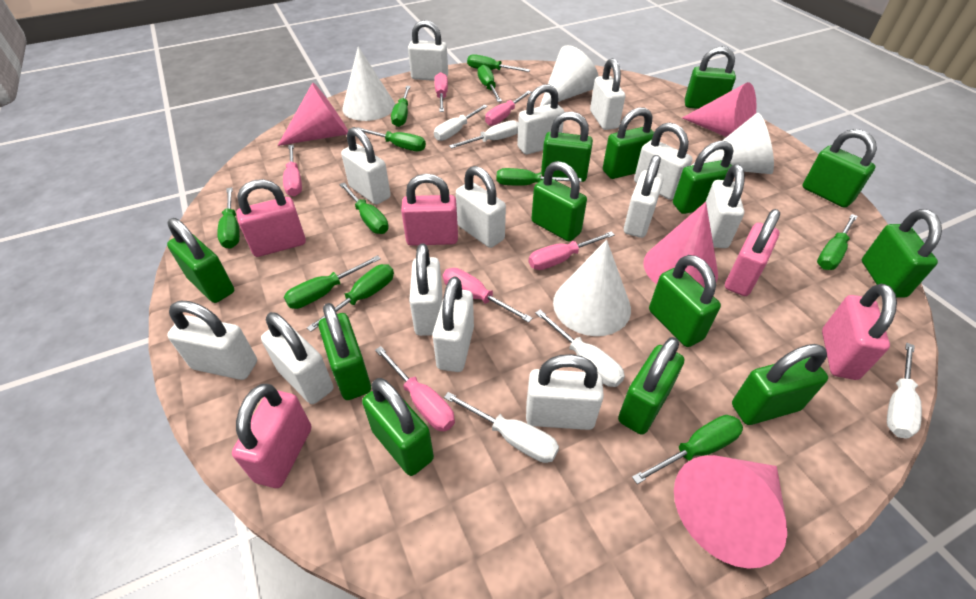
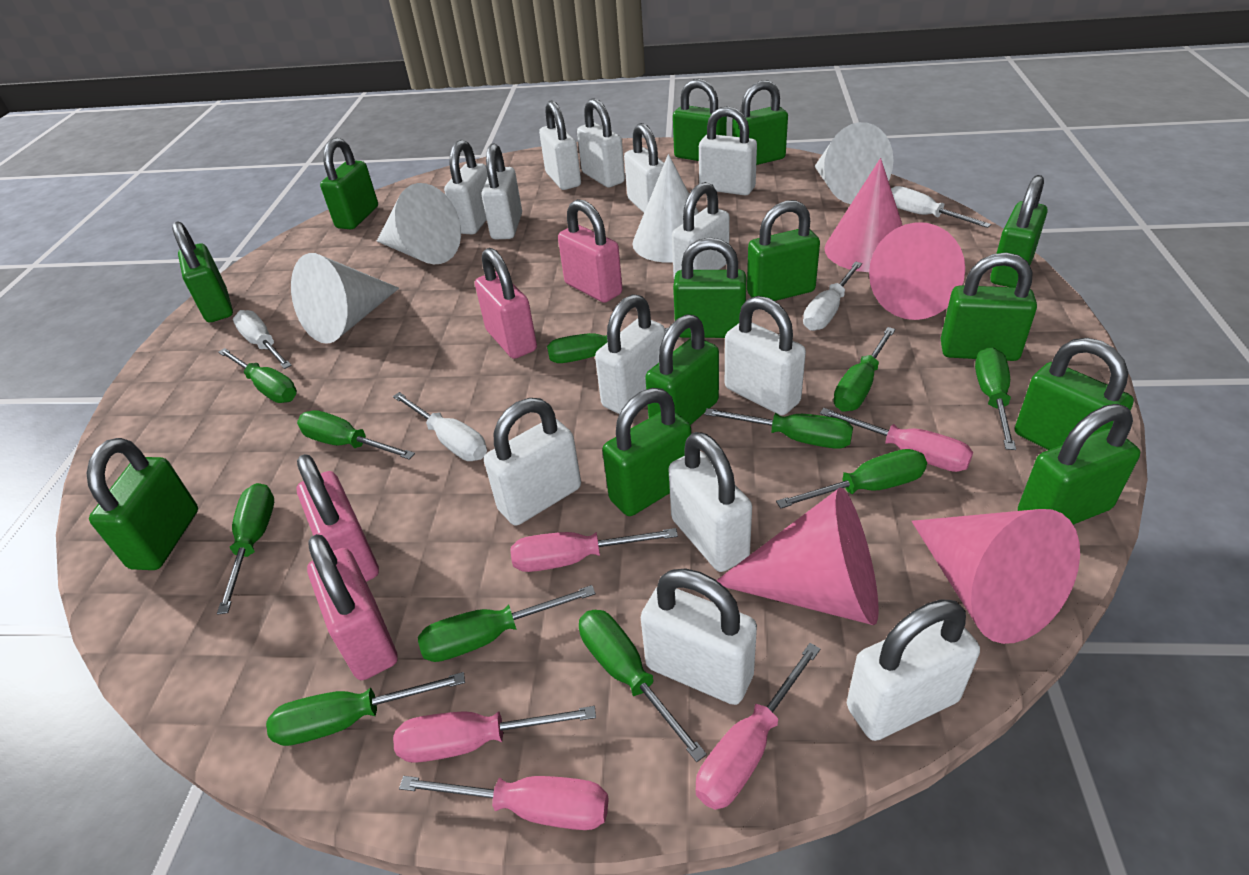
pink padlock: 5 -> 4
pink screwdriver: 6 -> 5
white screwdriver: 5 -> 4

